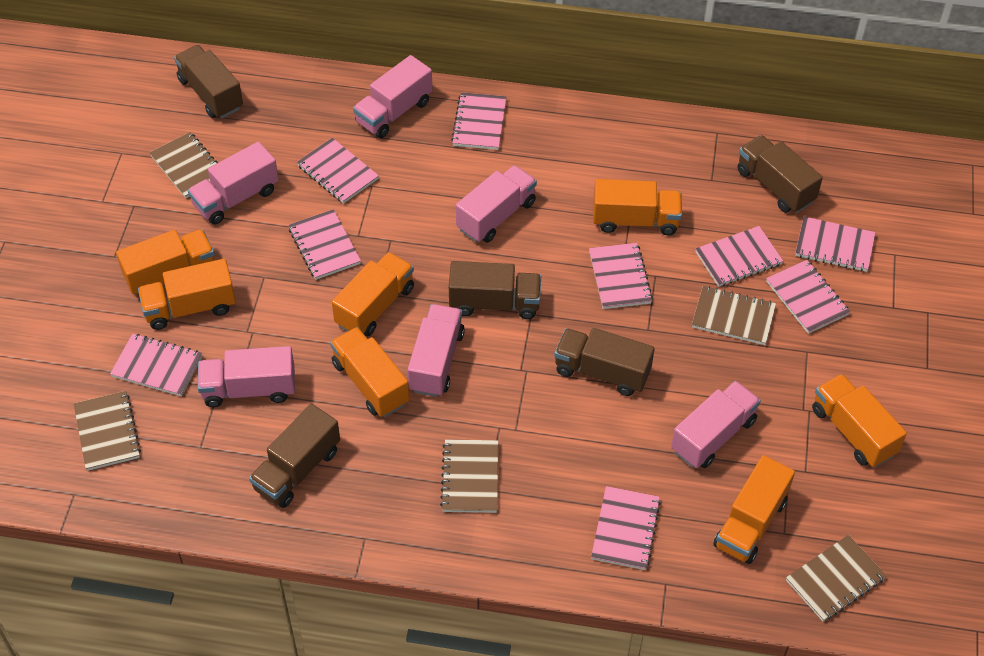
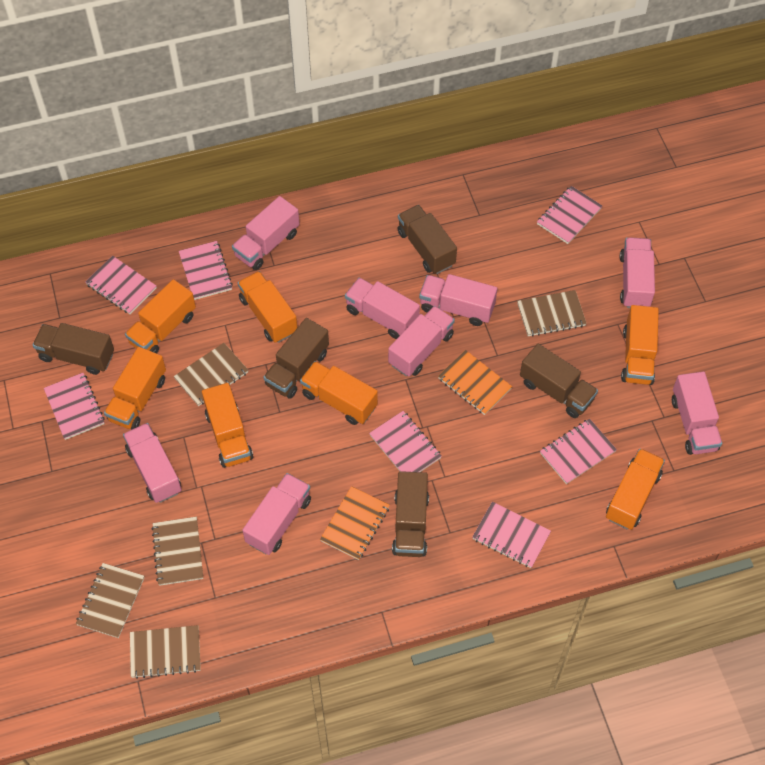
orange notebook: 0 -> 2
pink notebook: 9 -> 7
pink truck: 6 -> 8

